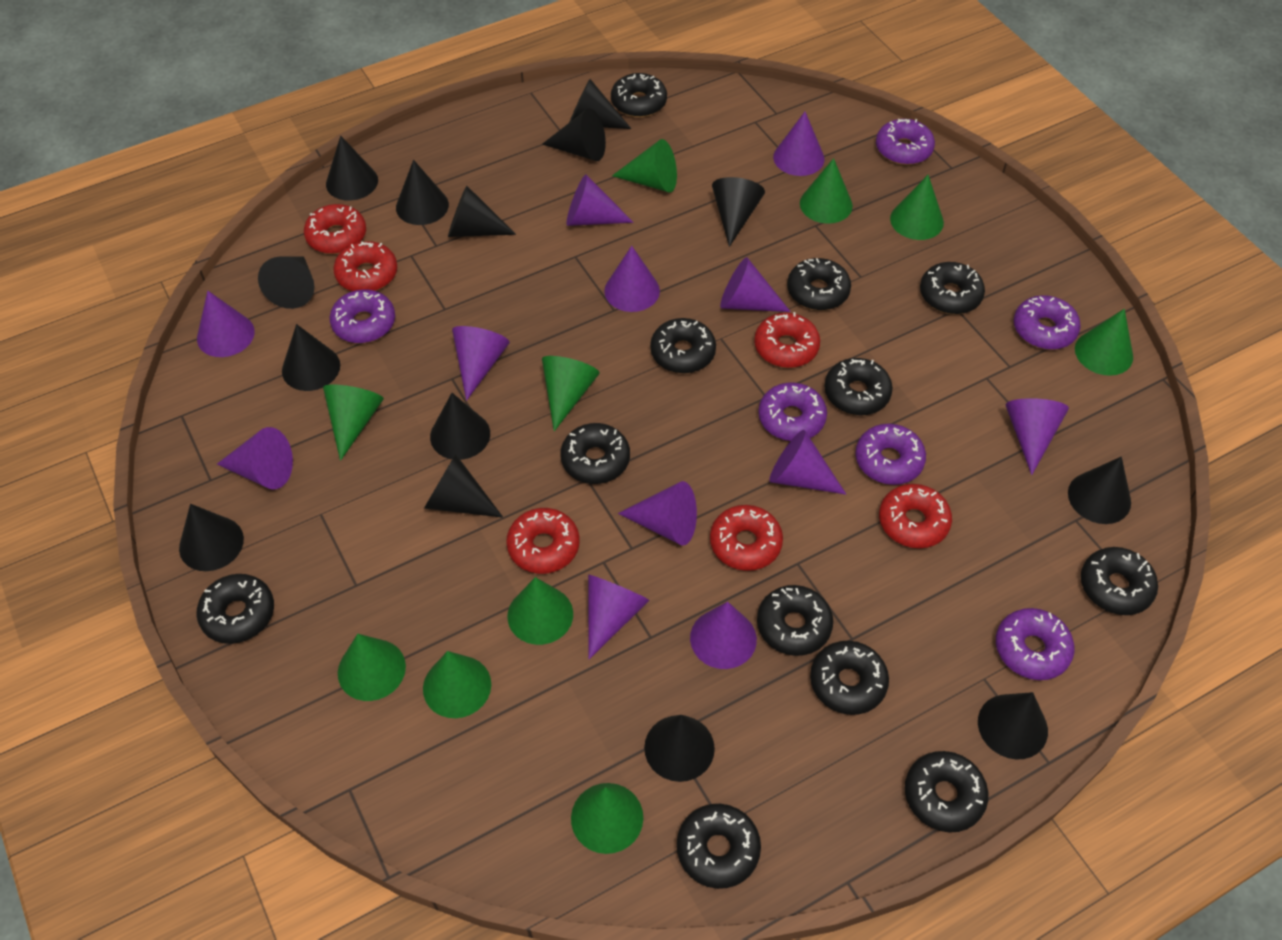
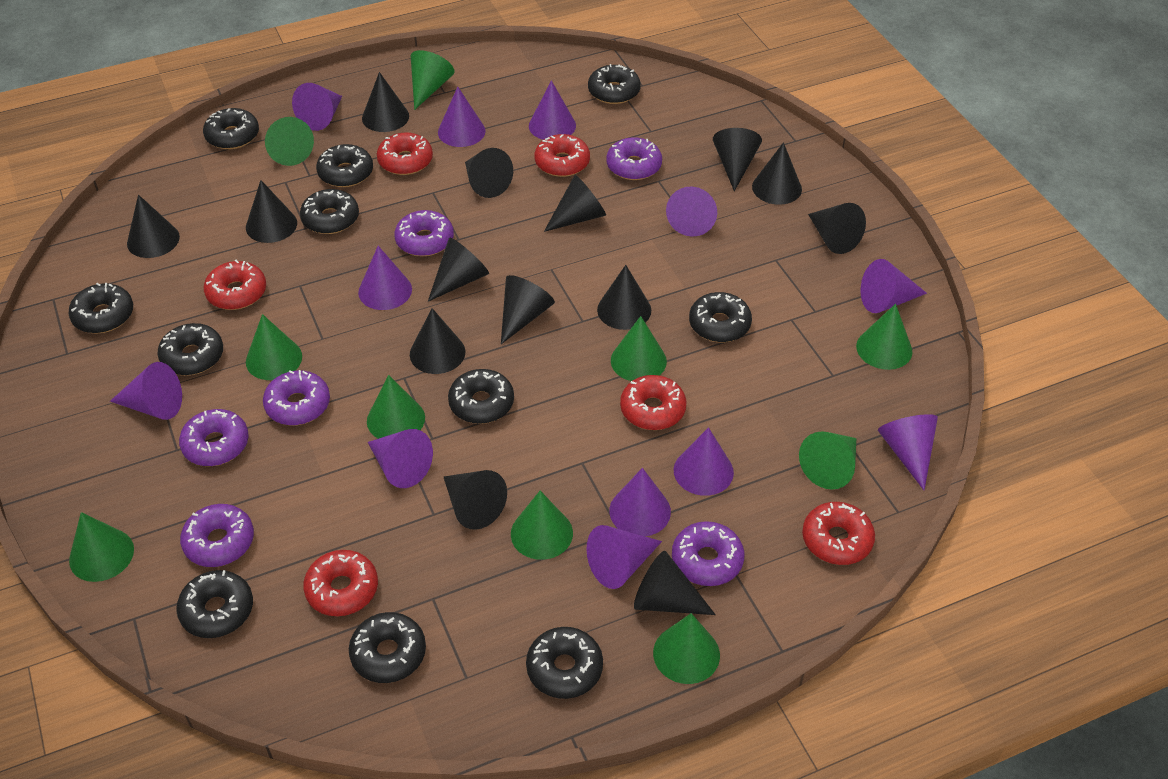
black donut: 12 -> 11

